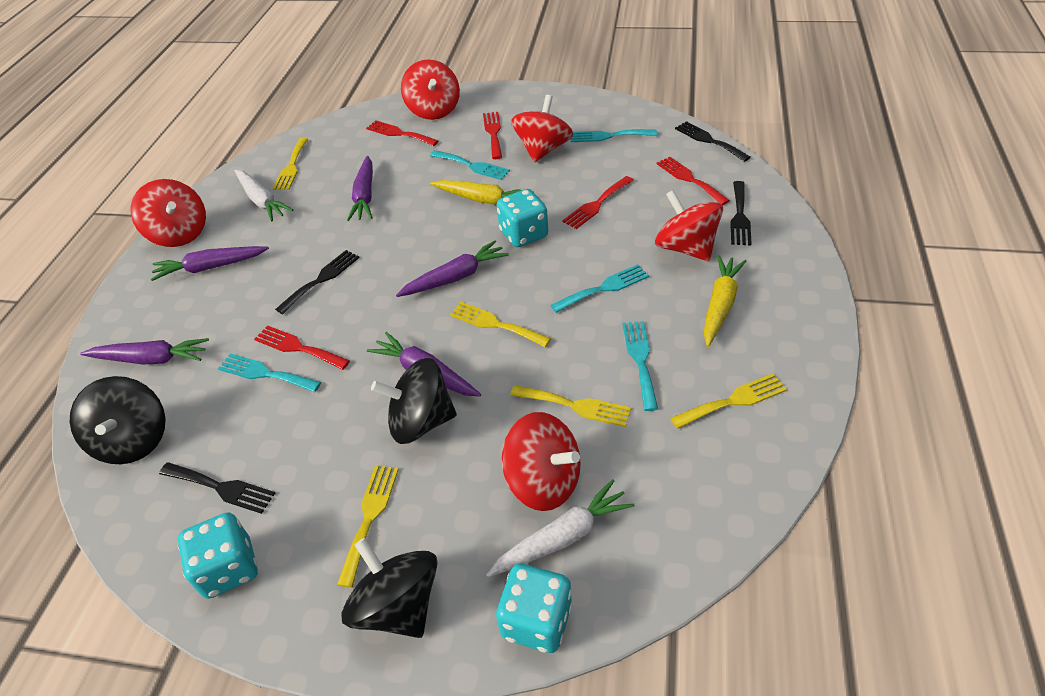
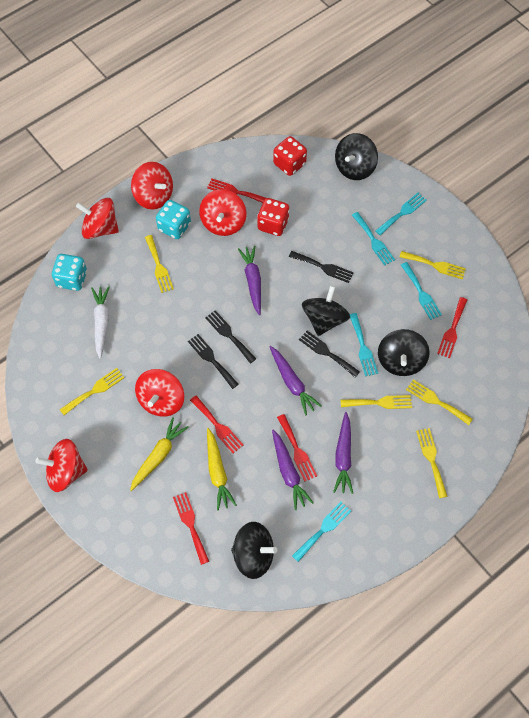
black spinning top: 3 -> 4
purple carrot: 5 -> 4
red dice: 0 -> 2
turquoise dice: 3 -> 2
white carrot: 2 -> 1
yellow fork: 5 -> 6

